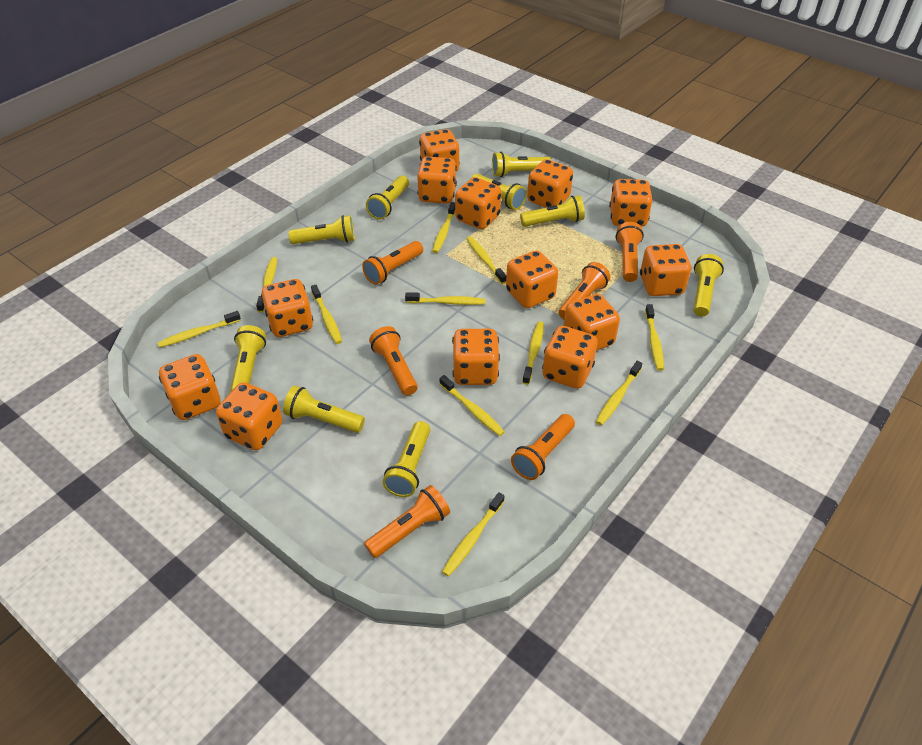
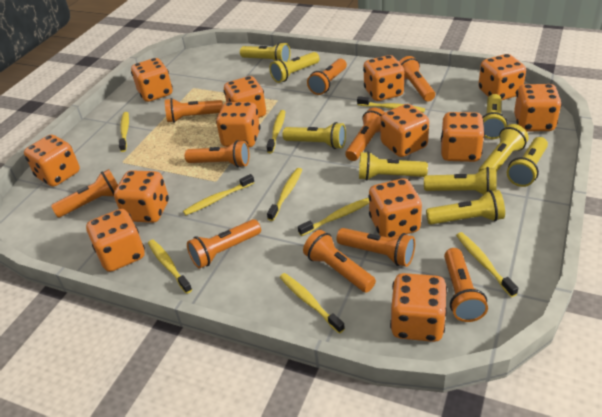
orange flashlight: 6 -> 10
yellow toothbrush: 11 -> 9

